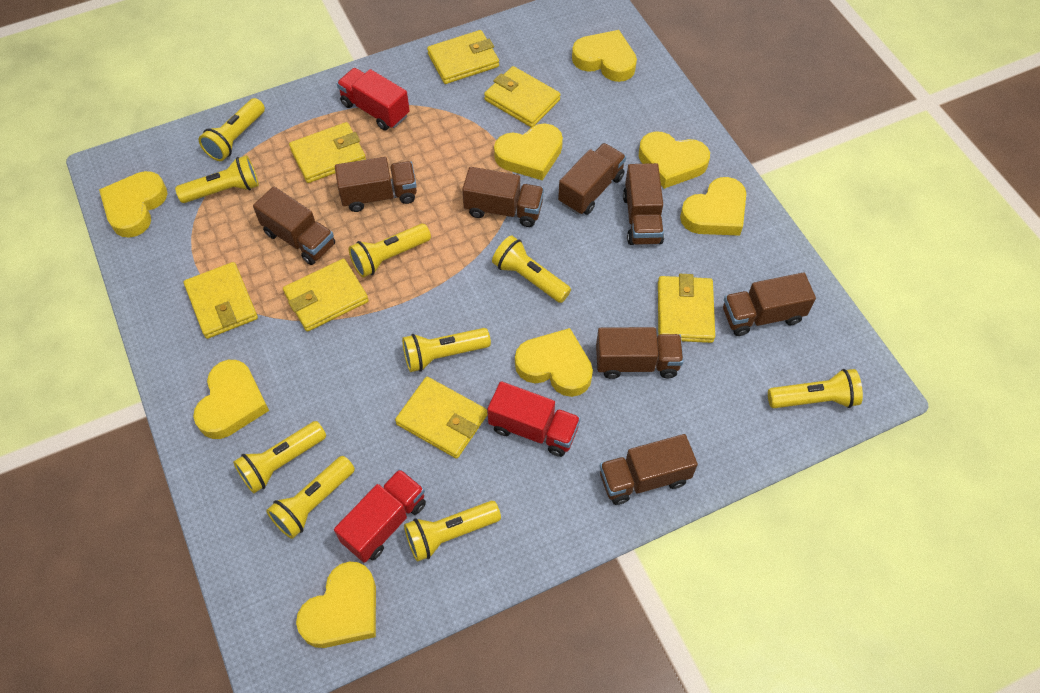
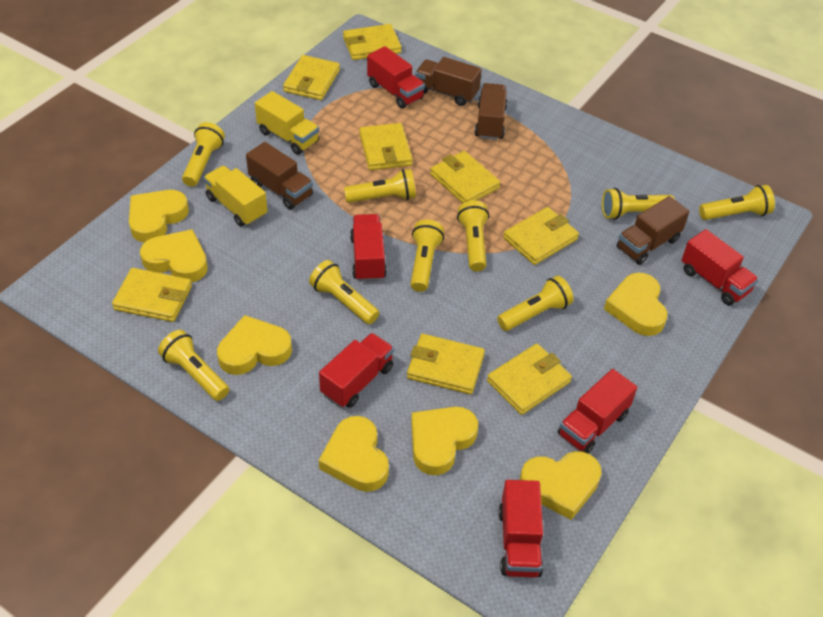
brown truck: 8 -> 4
red truck: 3 -> 6
yellow heart: 8 -> 7
yellow truck: 0 -> 2
yellow wallet: 7 -> 8

